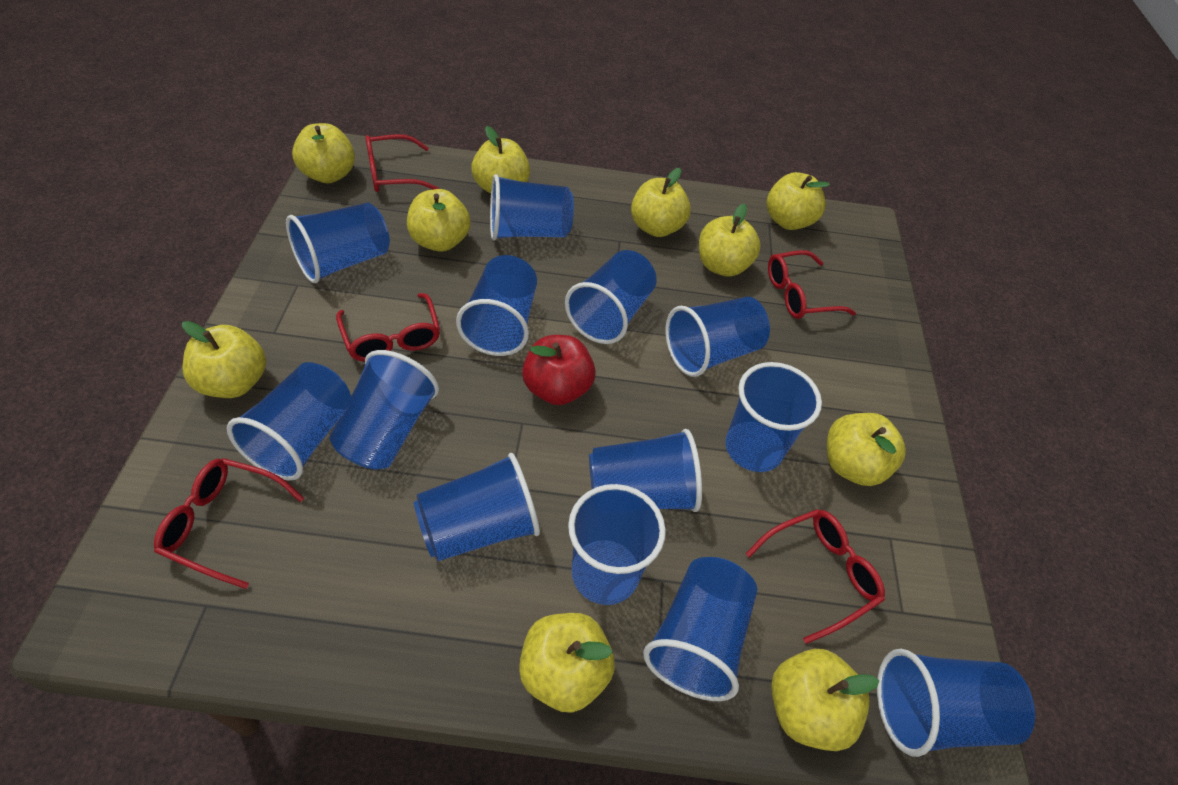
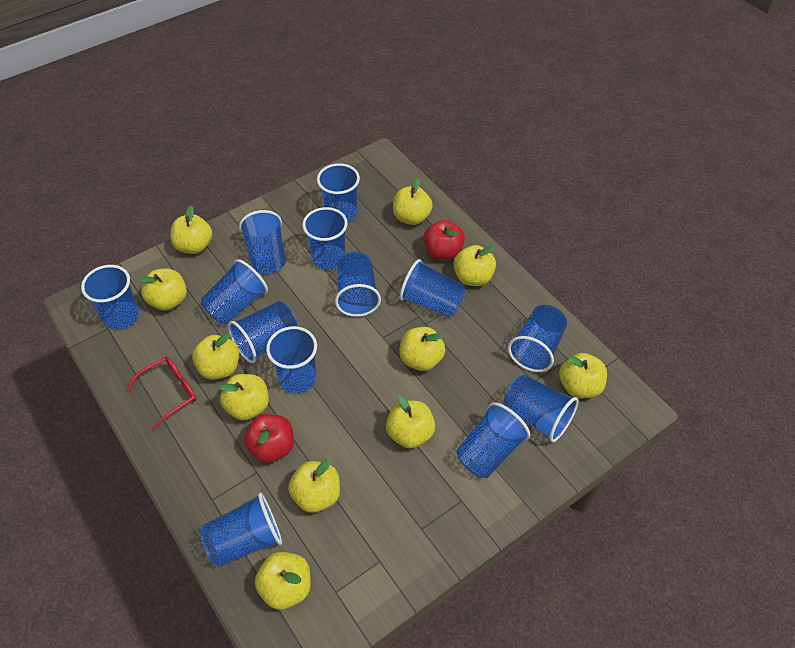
red apple: 1 -> 2
red glasses: 5 -> 1
yellow apple: 10 -> 11

